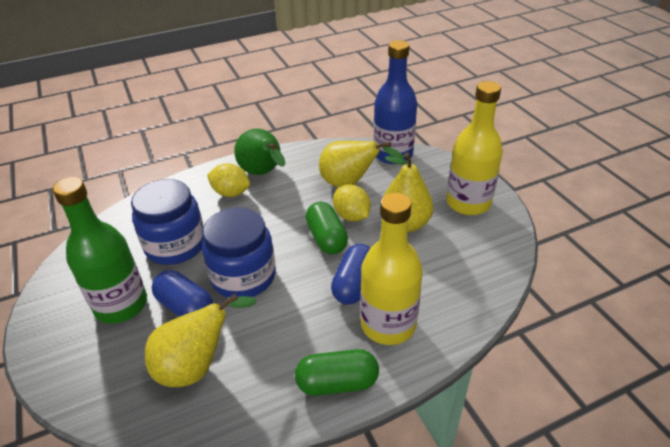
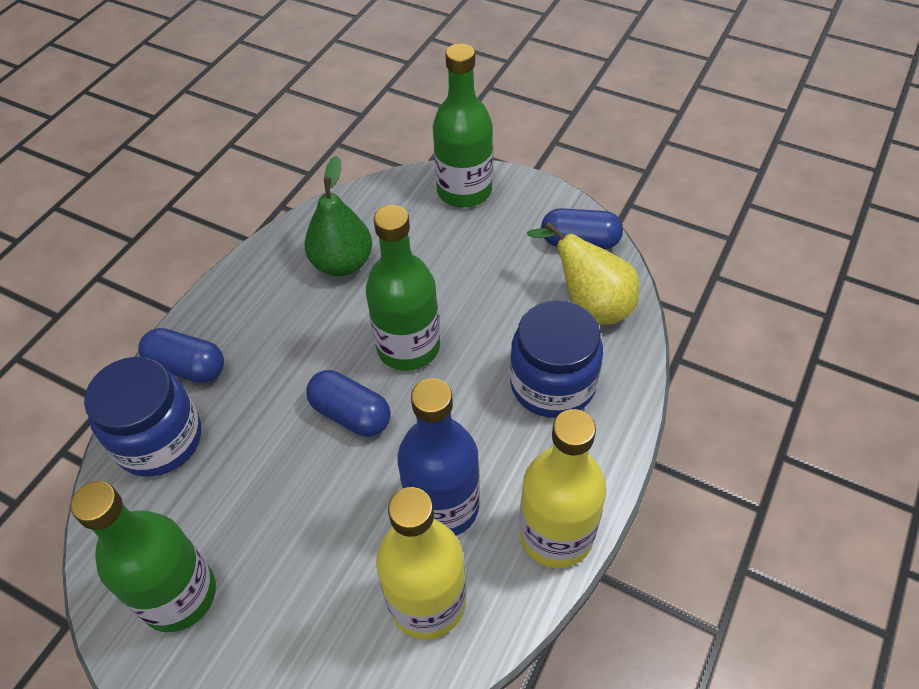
blue capsule: 2 -> 3
green bottle: 1 -> 3
green capsule: 2 -> 0
yellow lemon: 2 -> 0
yellow pear: 3 -> 1

